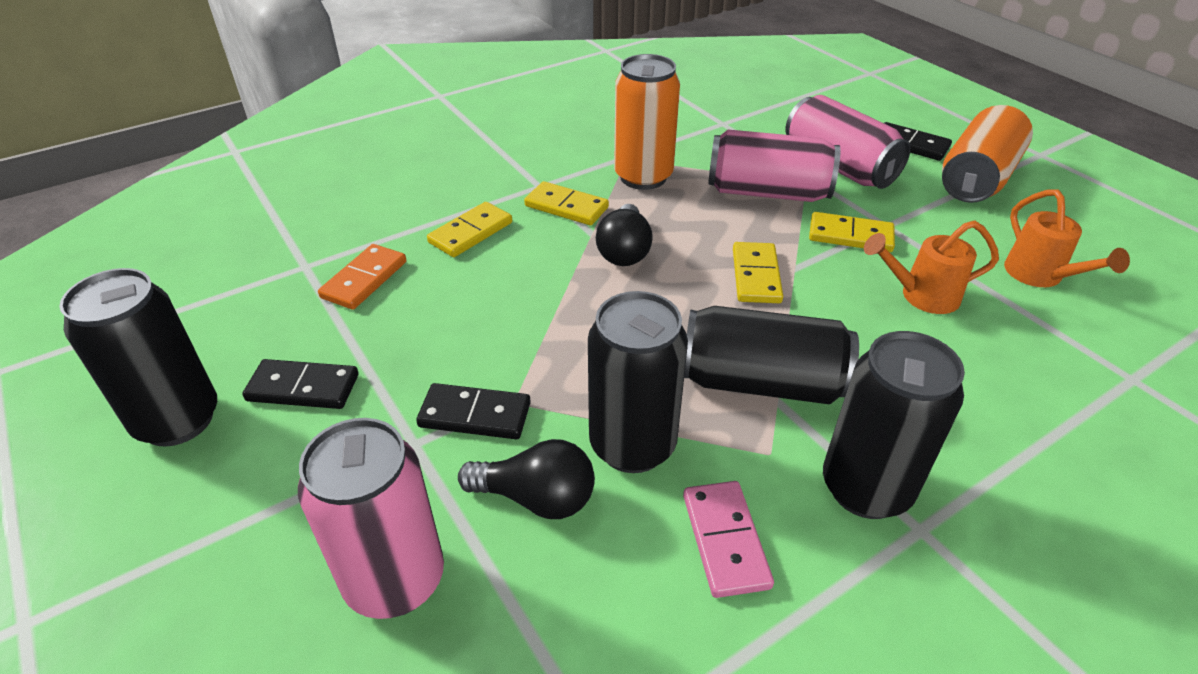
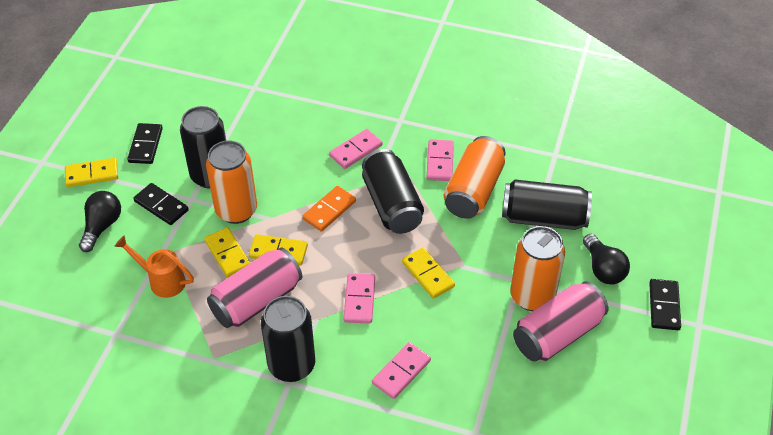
orange can: 2 -> 3
orange watering can: 2 -> 1
pink can: 3 -> 2
pink domino: 1 -> 4

